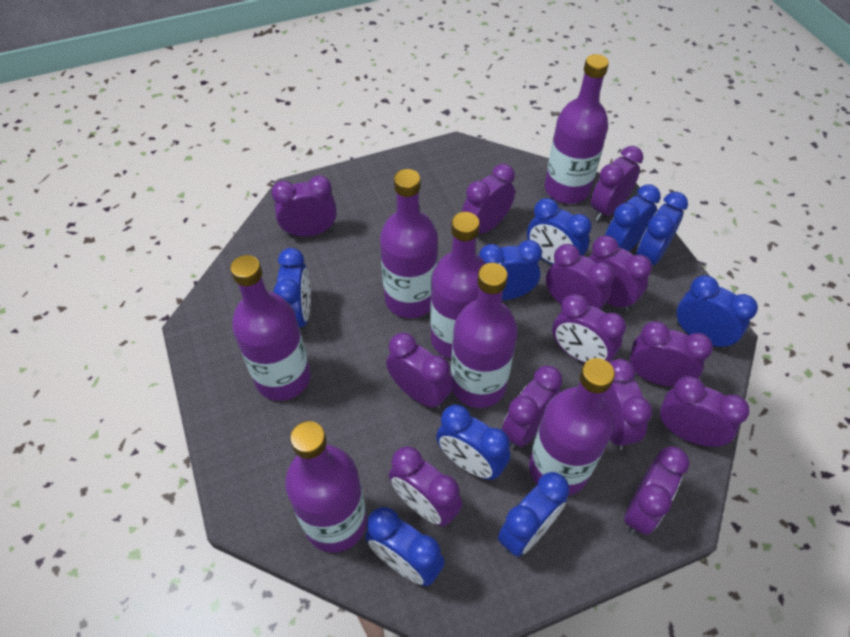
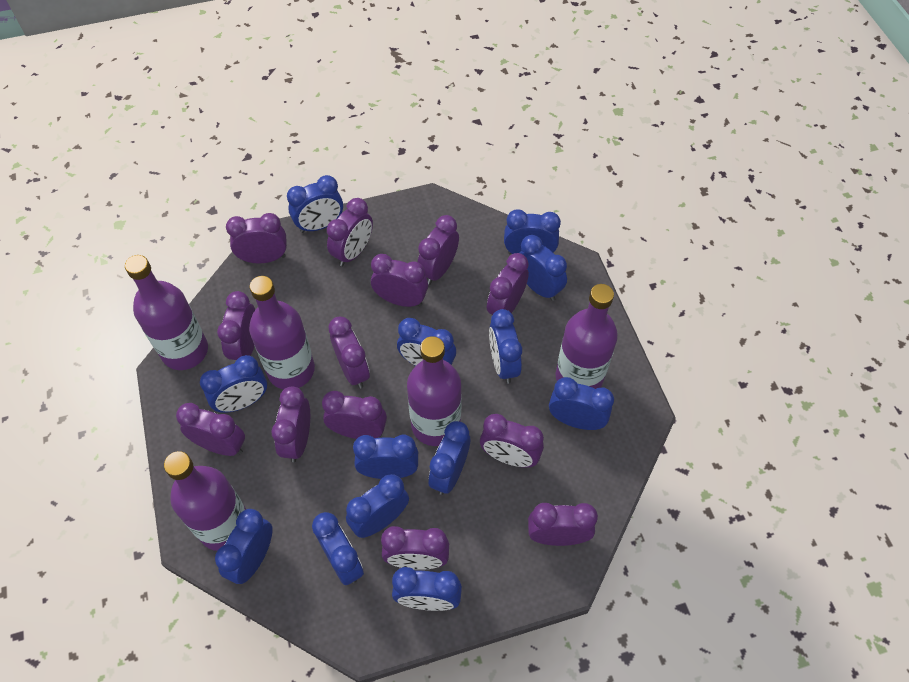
blue clock: 9 -> 13
purple bottle: 7 -> 5

